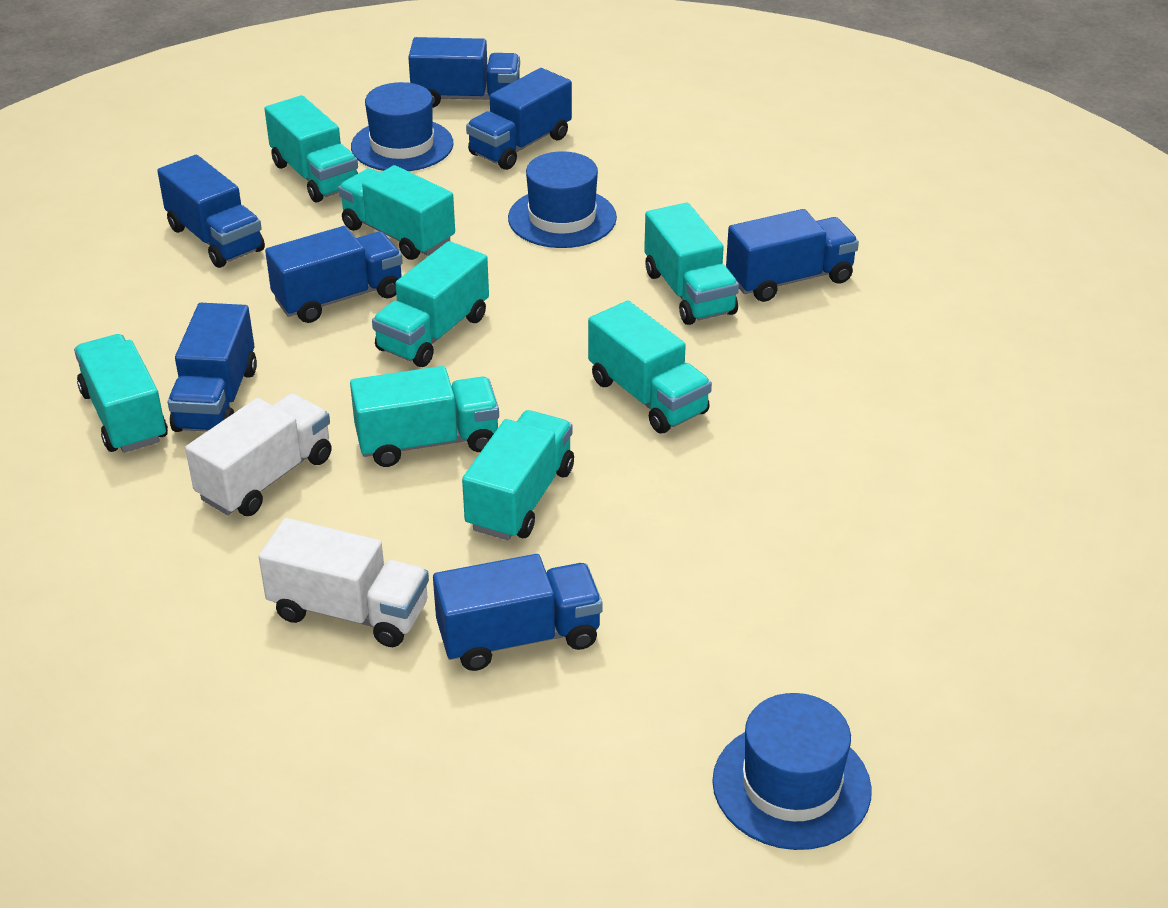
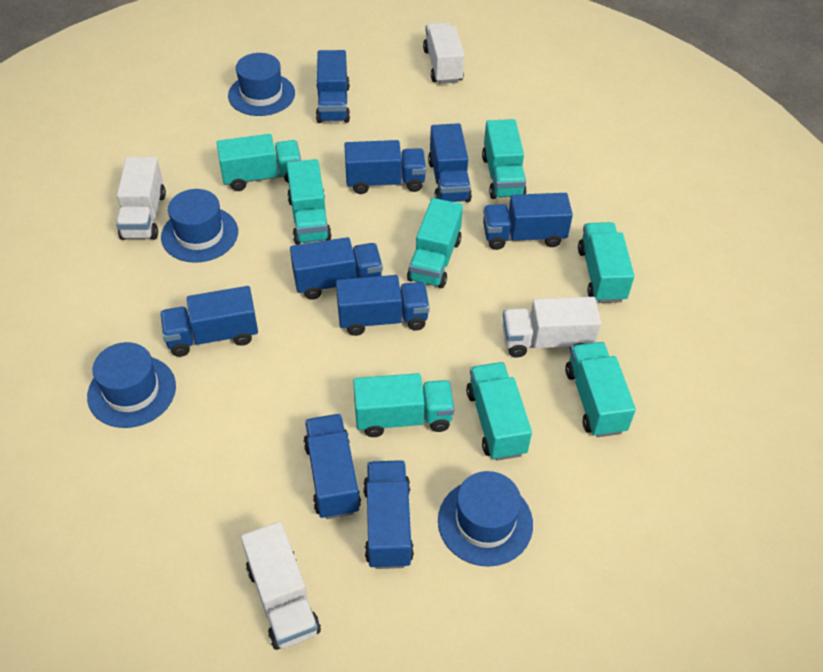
blue hat: 3 -> 4
blue truck: 7 -> 9
white truck: 2 -> 4

